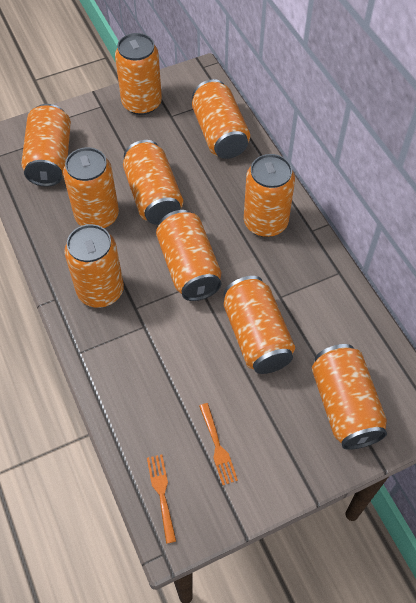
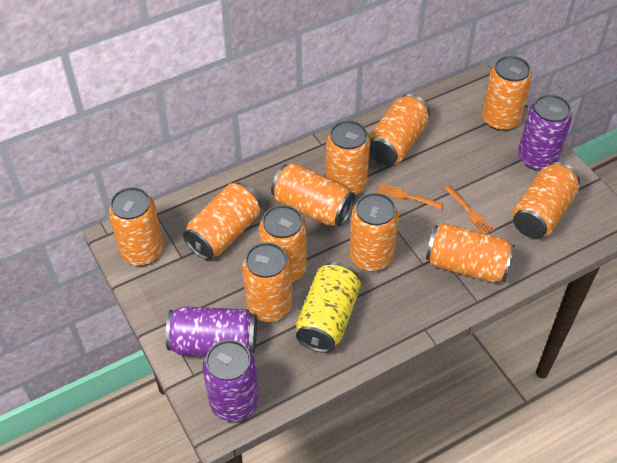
orange can: 10 -> 11
purple can: 0 -> 3
yellow can: 0 -> 1

